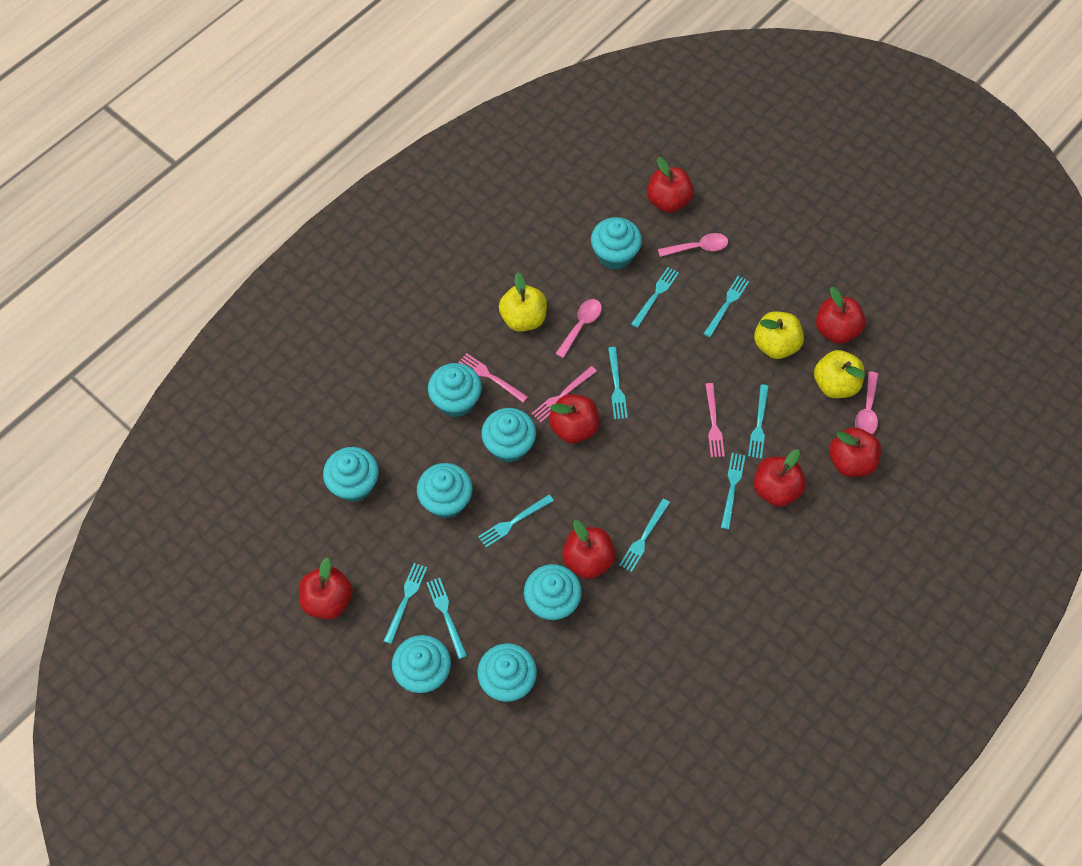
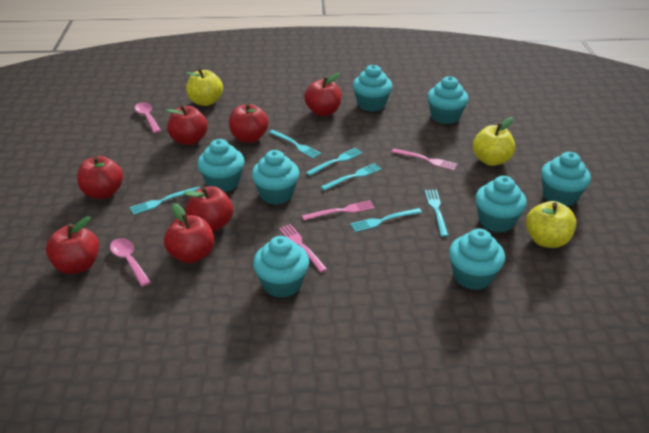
pink spoon: 3 -> 2
turquoise fork: 9 -> 6

